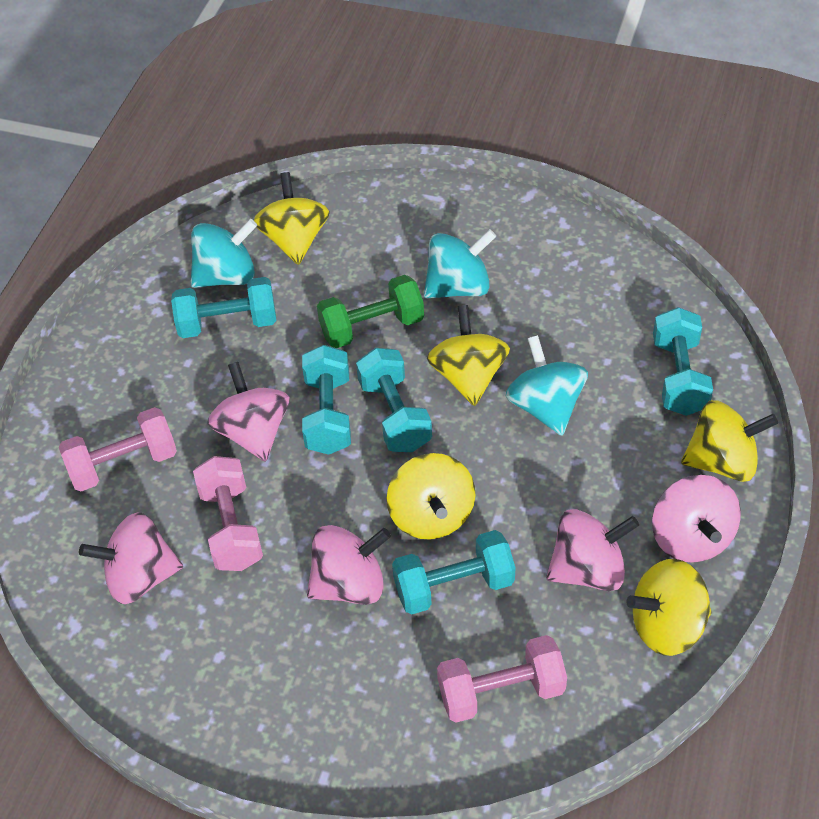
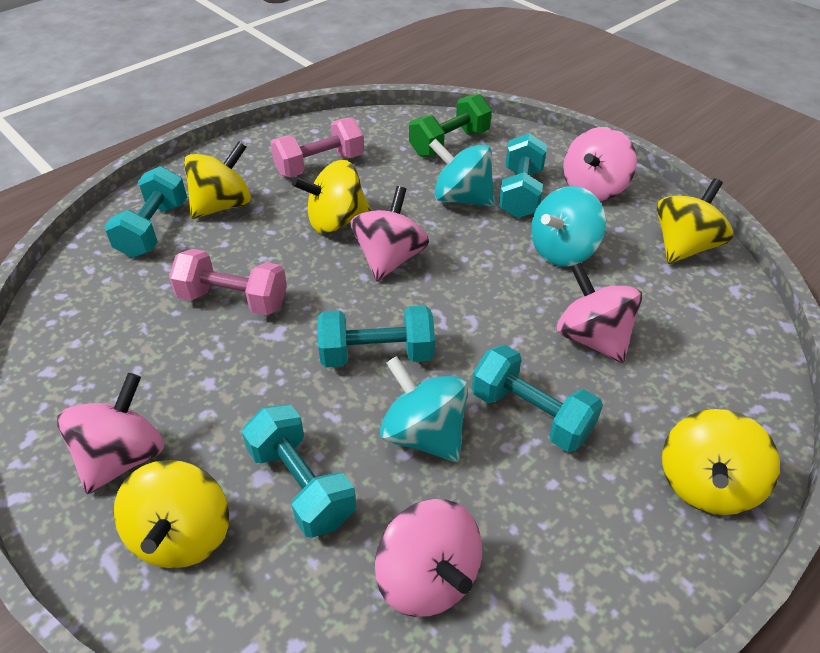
pink dumbbell: 3 -> 2

